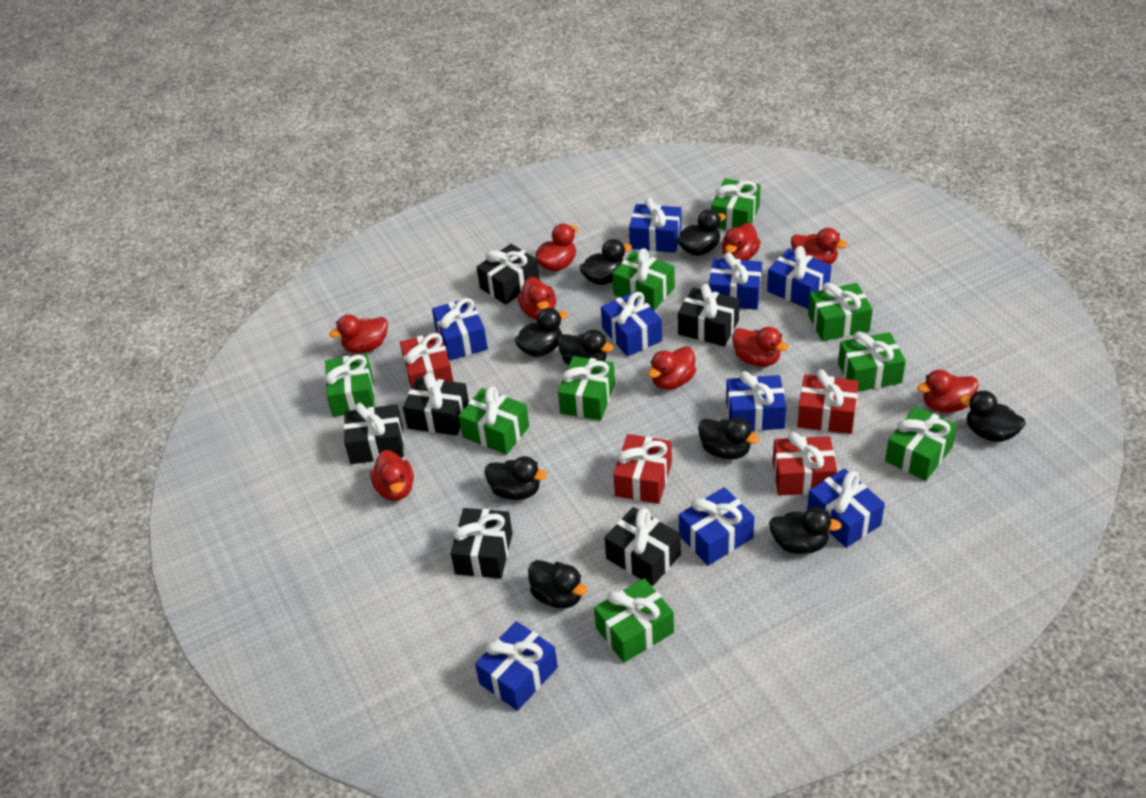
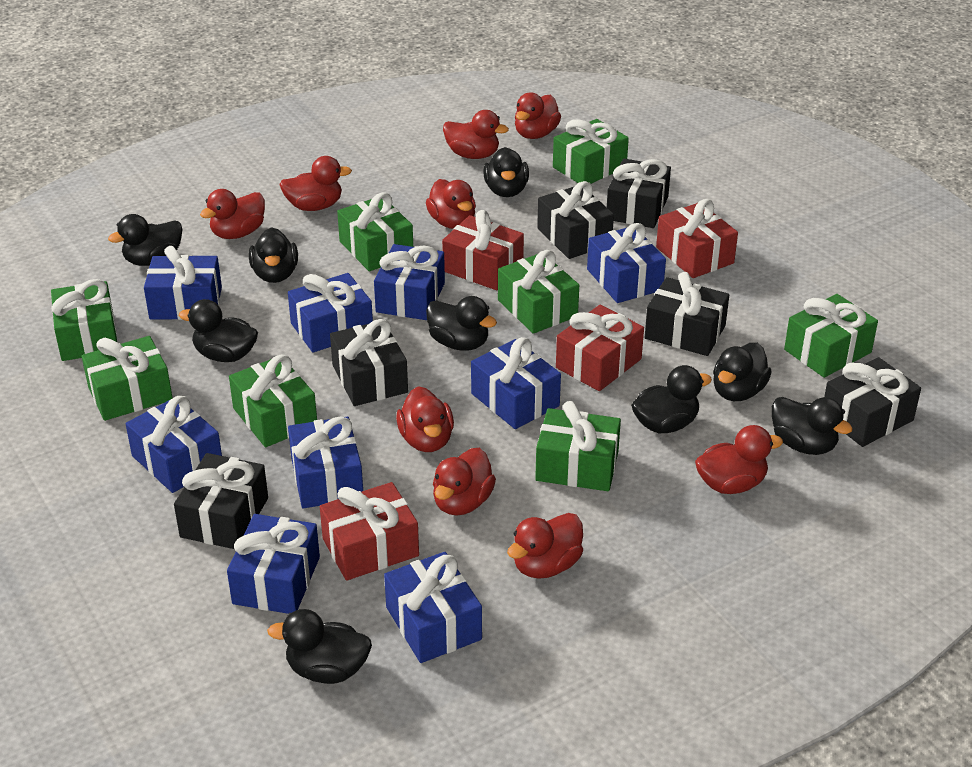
green gift: 9 -> 8

